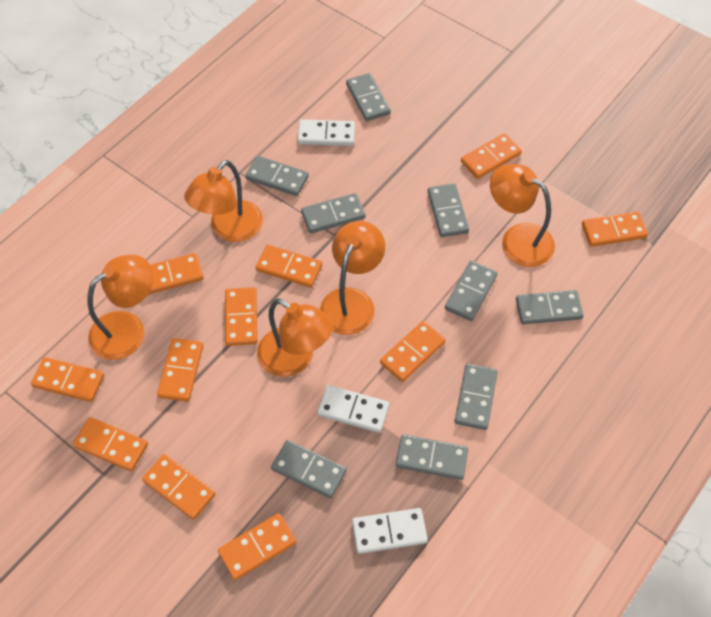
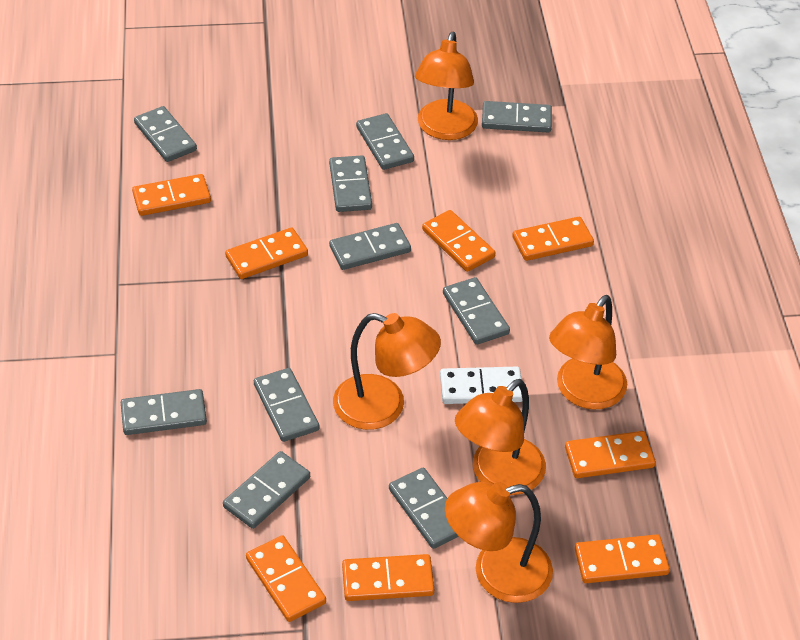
grey domino: 9 -> 10
orange domino: 11 -> 8
white domino: 3 -> 1

